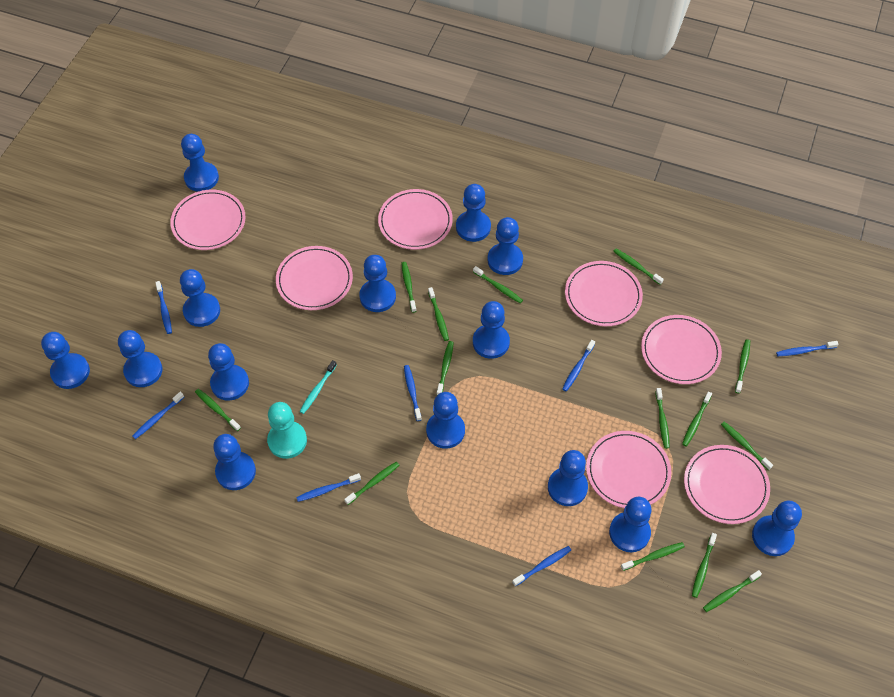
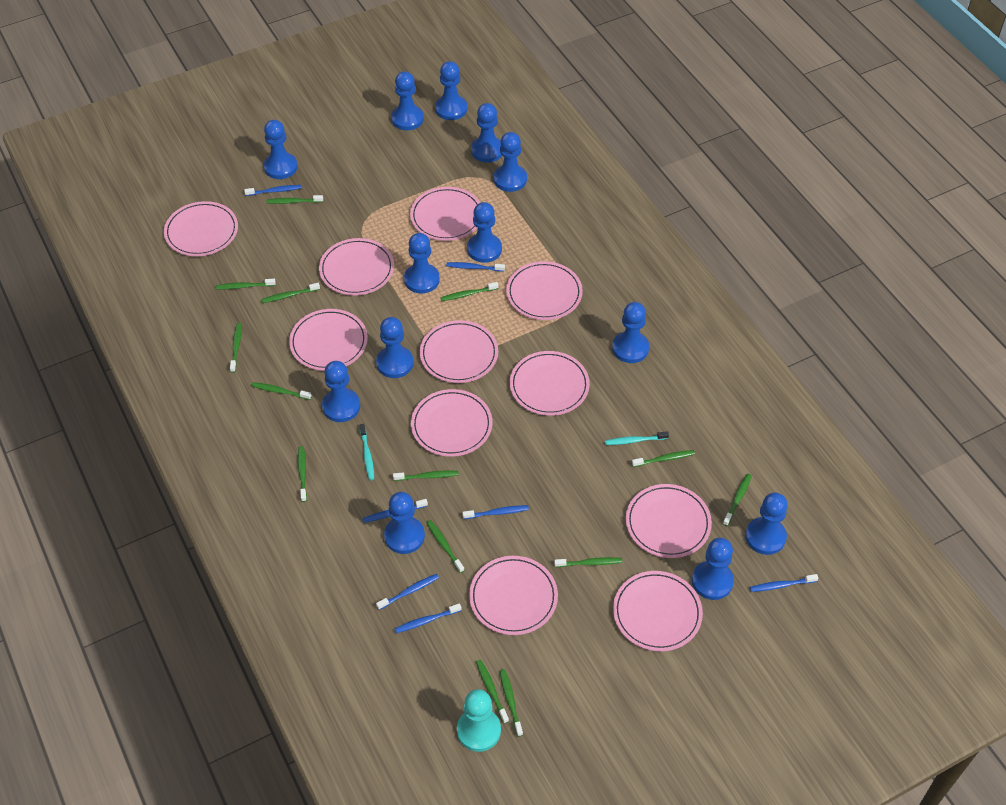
blue pawn: 14 -> 13
pink plate: 7 -> 11
turquoise toothbrush: 1 -> 2

